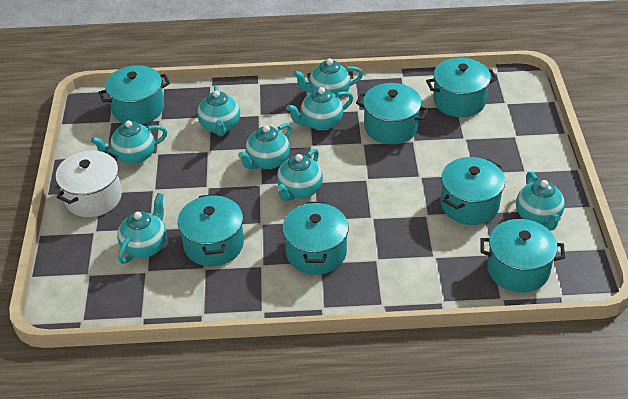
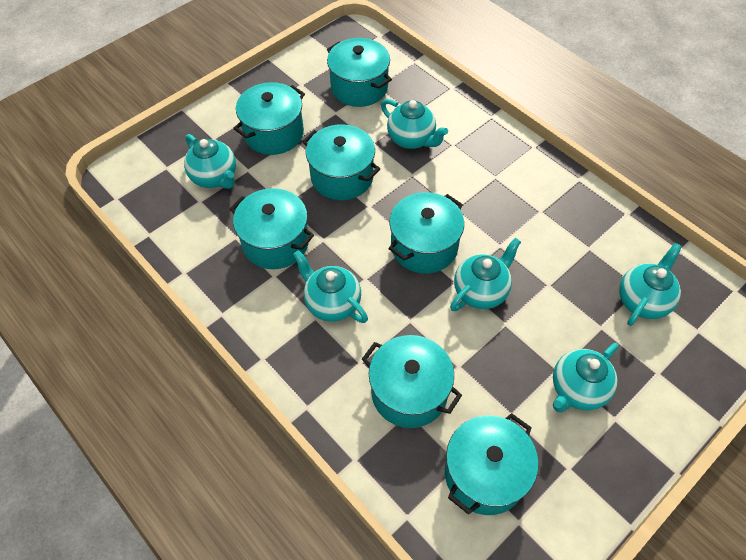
turquoise teapot: 8 -> 6
white pot: 1 -> 0

